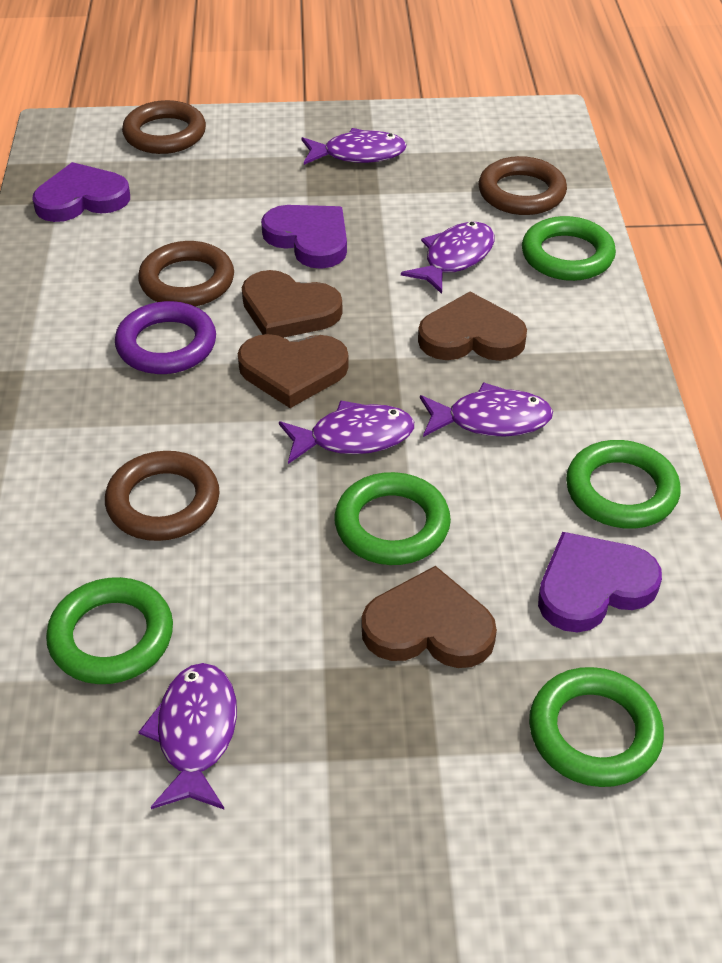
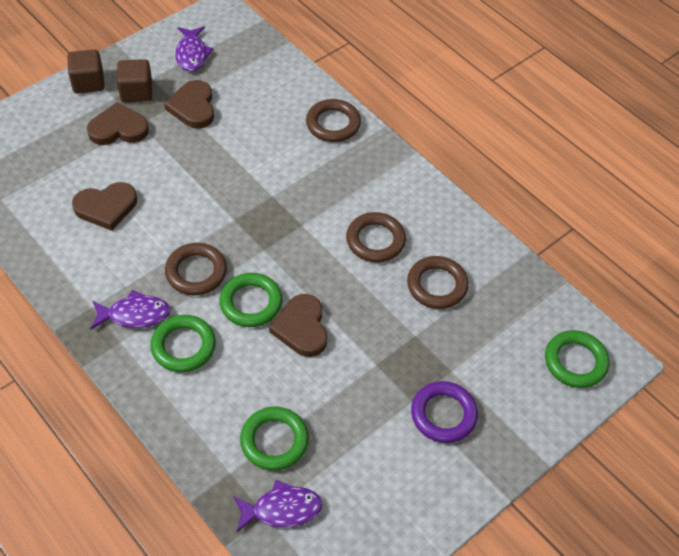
brown cube: 0 -> 2
green ring: 5 -> 4
purple fish: 5 -> 3
purple heart: 3 -> 0

